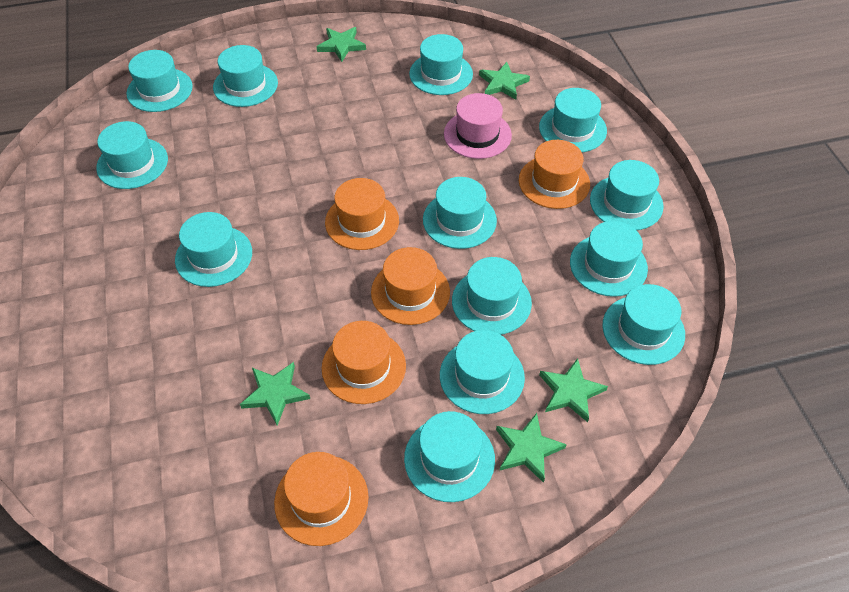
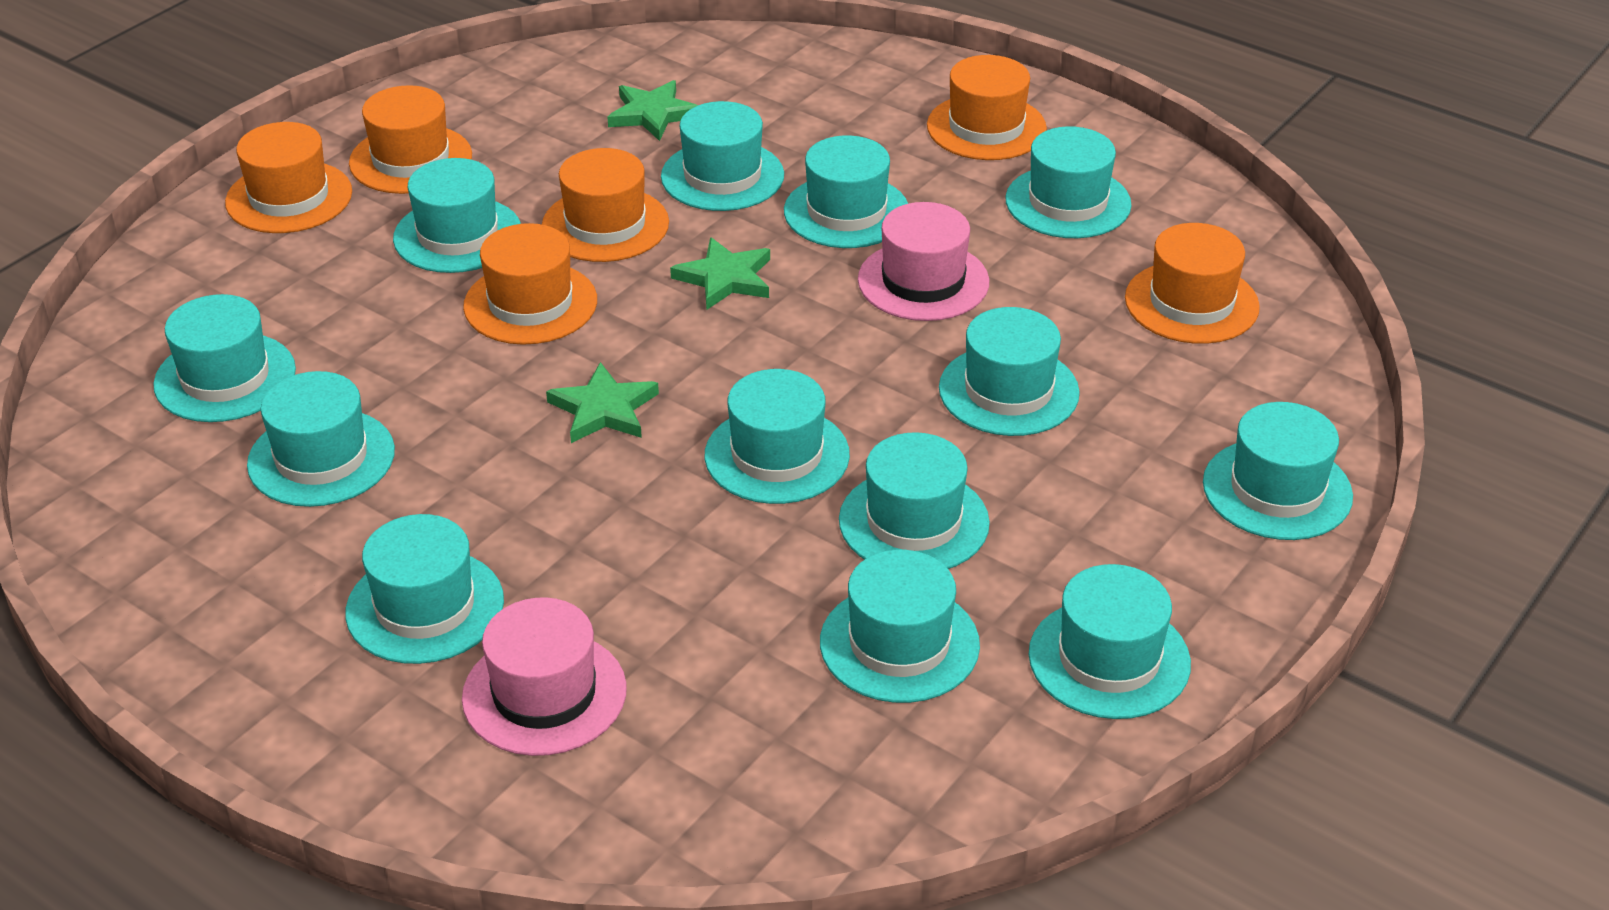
green star: 5 -> 3
orange hat: 5 -> 6
pink hat: 1 -> 2

